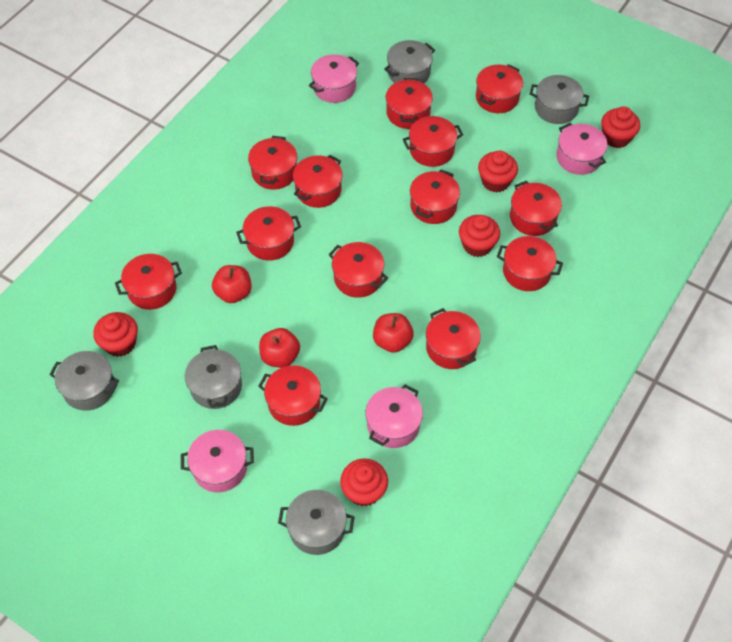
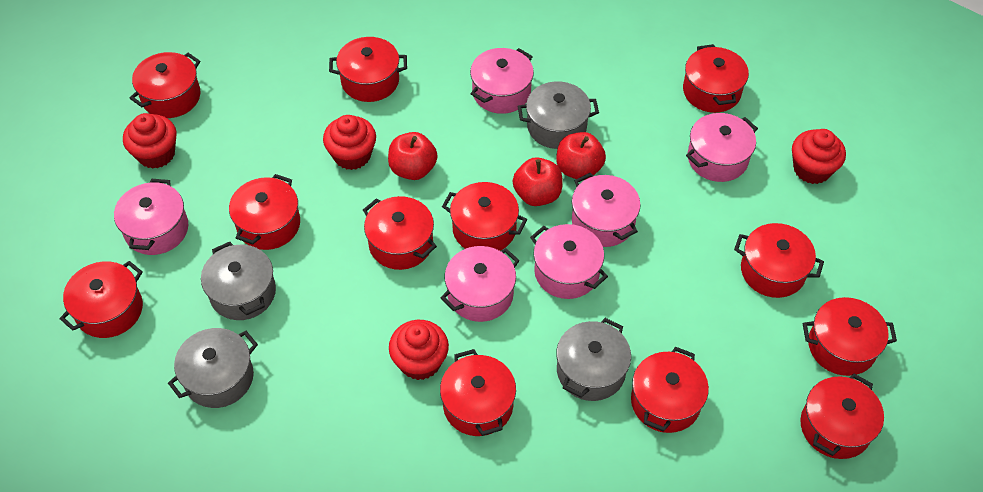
grey pot: 5 -> 4
pink pot: 4 -> 6
red cupcake: 5 -> 4
red pot: 13 -> 12

